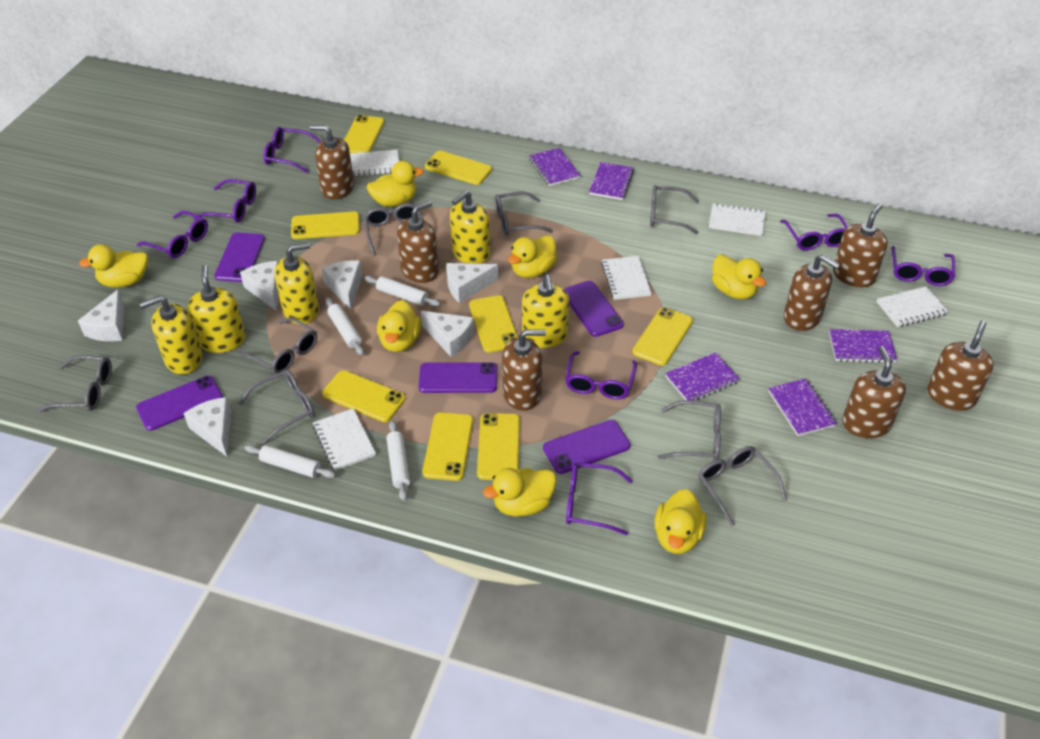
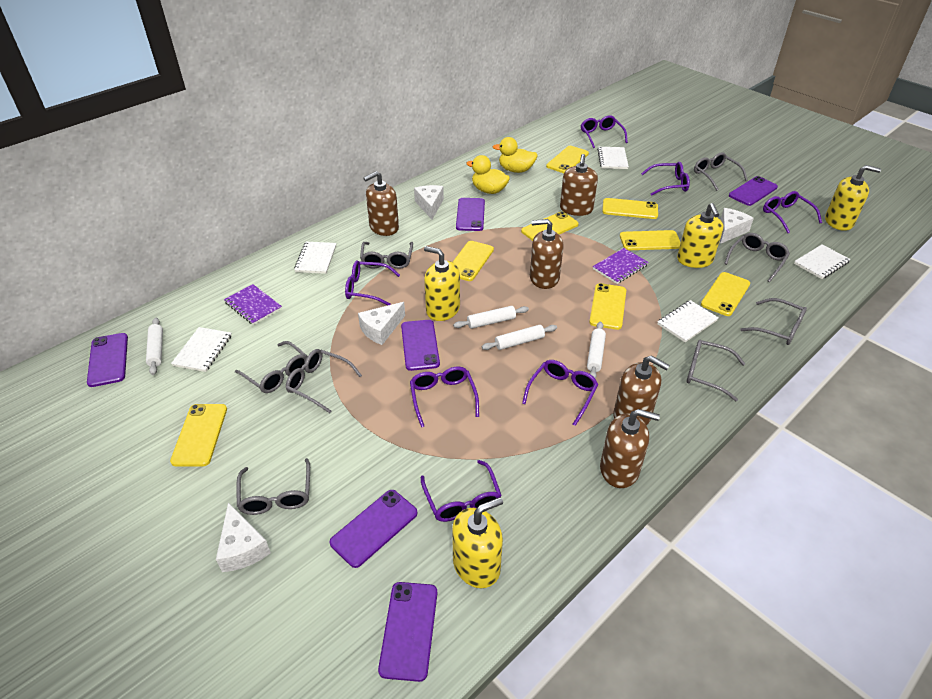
brown soap dispenser: 7 -> 5
purple notebook: 5 -> 2
purple phone: 5 -> 6
white cheese: 6 -> 4
yellow duck: 7 -> 2
yellow soap dispenser: 5 -> 4

